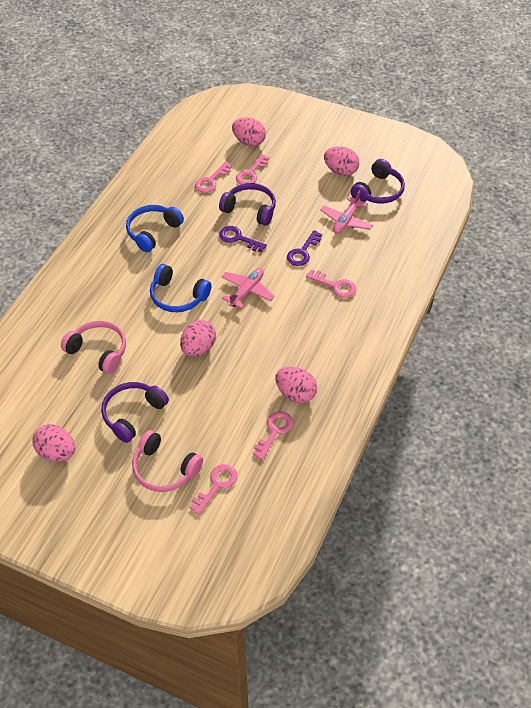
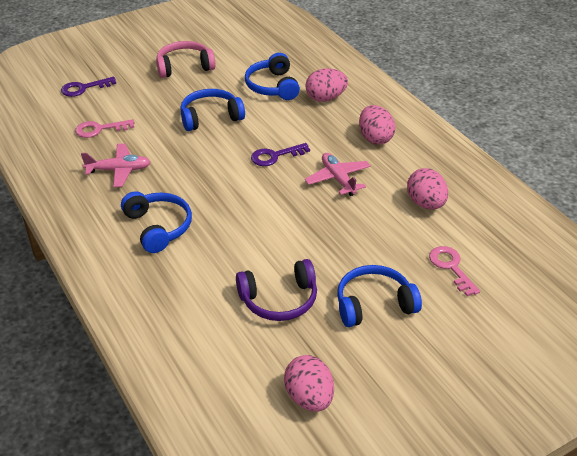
blue headphones: 2 -> 4
pink egg: 5 -> 4
pink headphones: 2 -> 1
pink key: 5 -> 2
purple headphones: 3 -> 1

